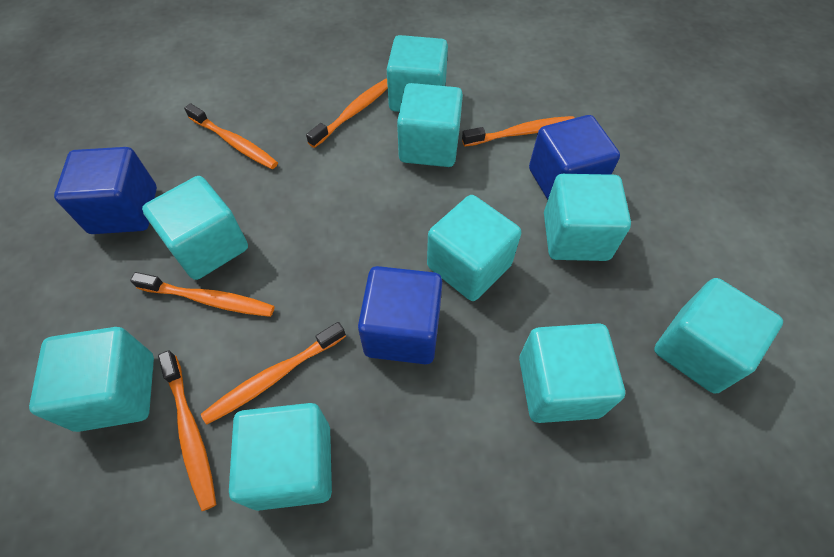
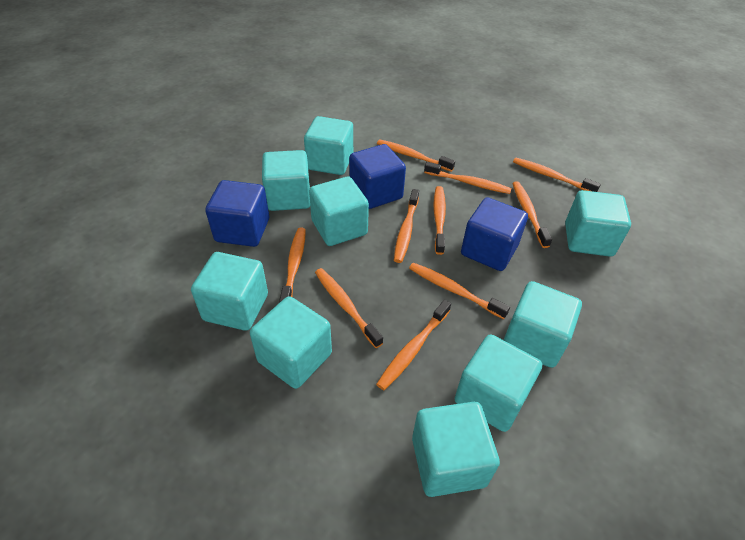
orange toothbrush: 6 -> 10

